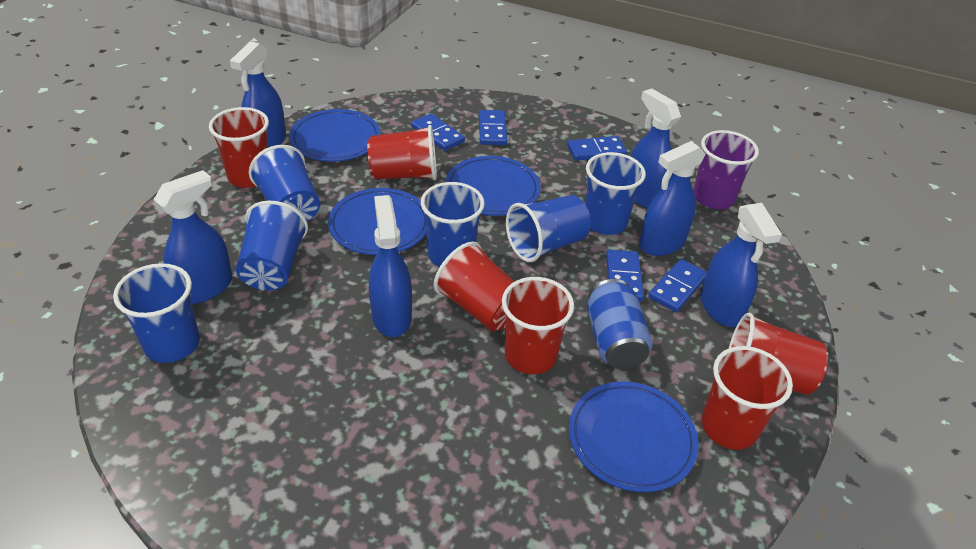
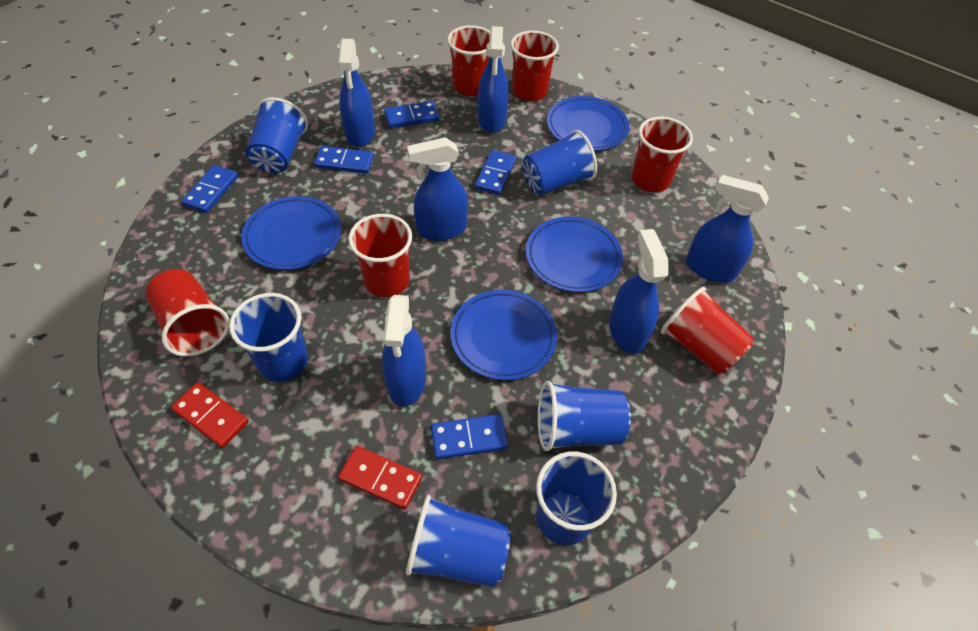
blue can: 1 -> 0
purple cup: 1 -> 0
red domino: 0 -> 2

